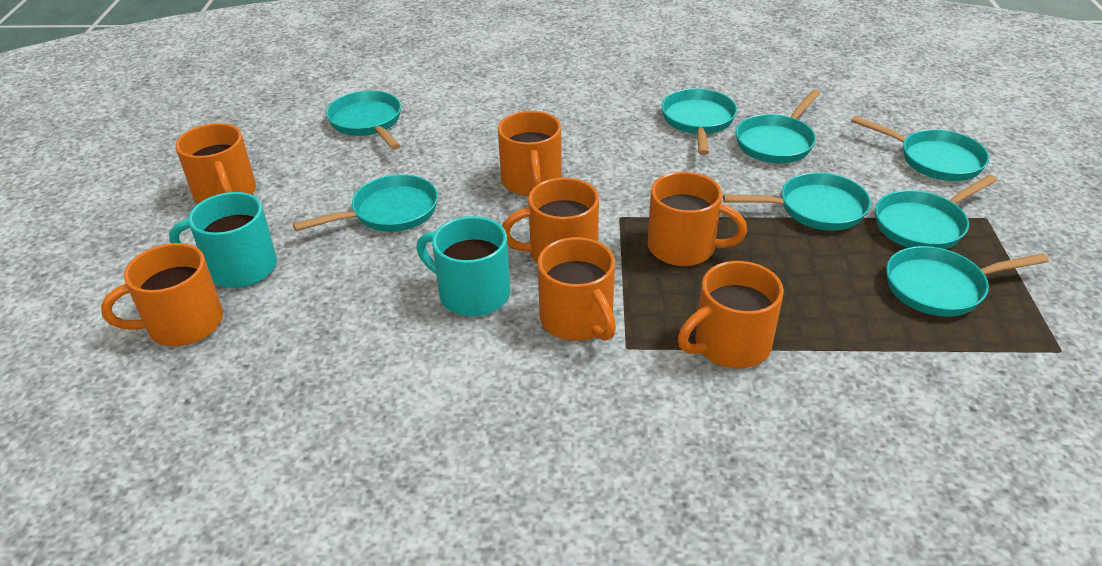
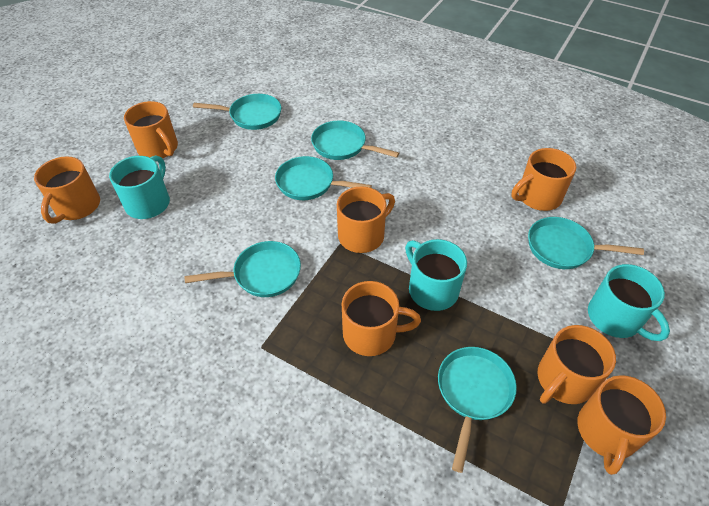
turquoise mug: 2 -> 3
turquoise pan: 8 -> 6

